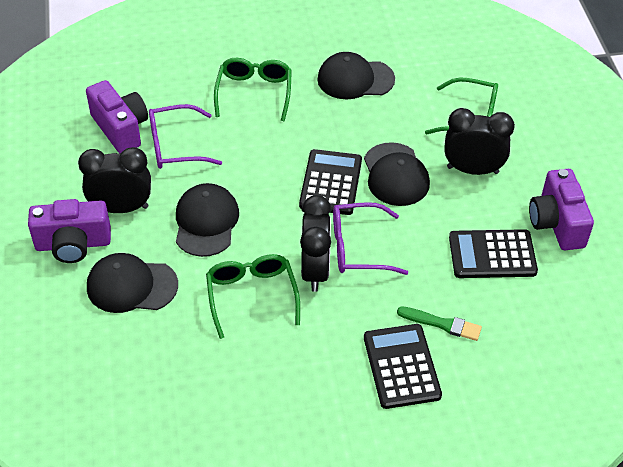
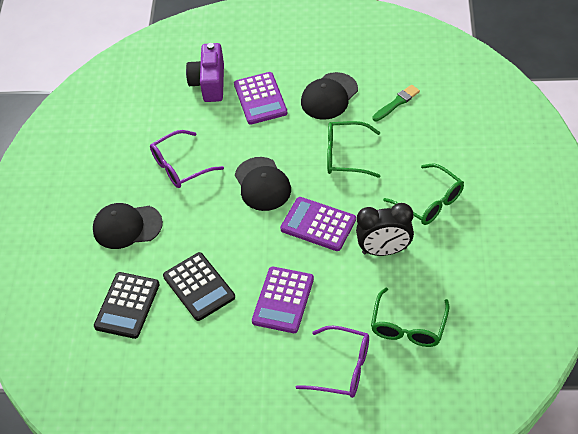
black calculator: 3 -> 2
black cap: 4 -> 3
black clock: 3 -> 1
purple calculator: 0 -> 3
purple camera: 3 -> 1

